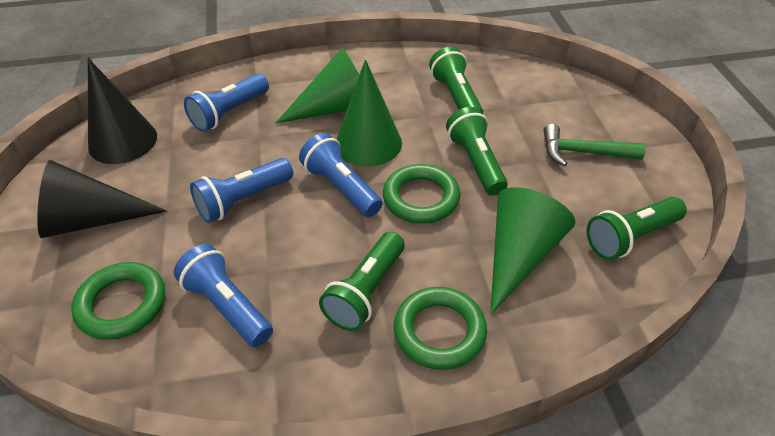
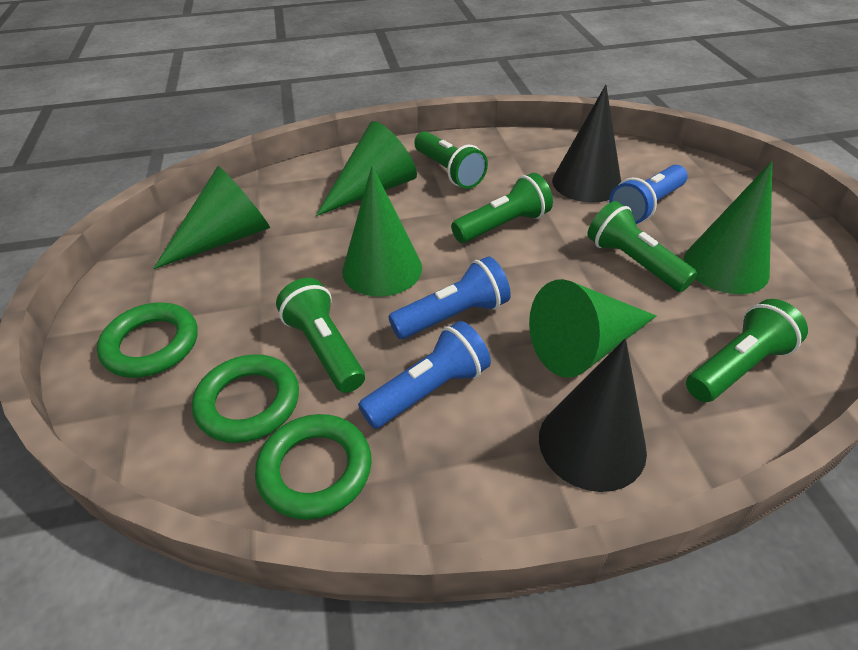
blue flashlight: 4 -> 3
green cone: 3 -> 5
green flashlight: 4 -> 5
green hammer: 1 -> 0

